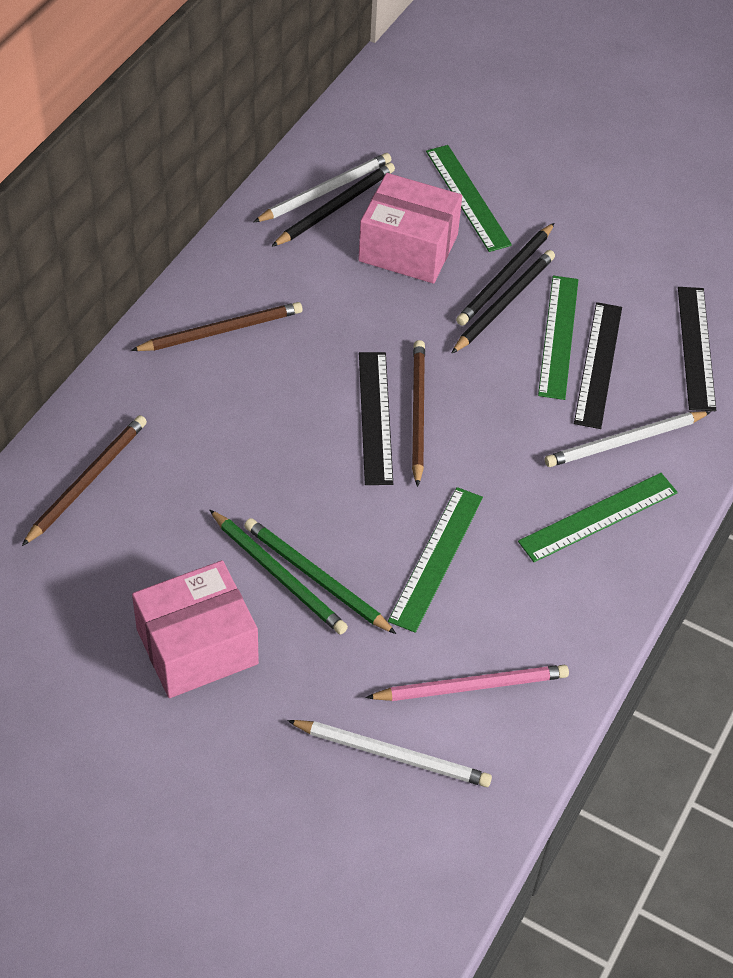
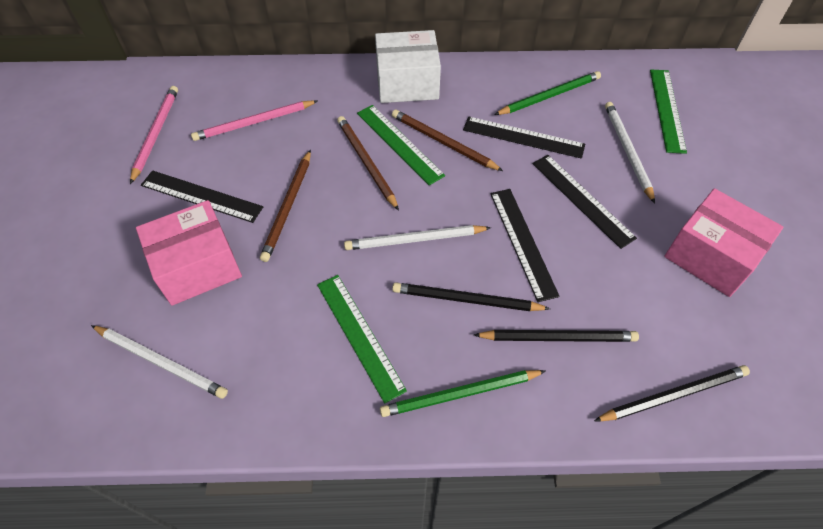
black ruler: 3 -> 4
green ruler: 4 -> 3
pink pencil: 1 -> 2
white box: 0 -> 1

